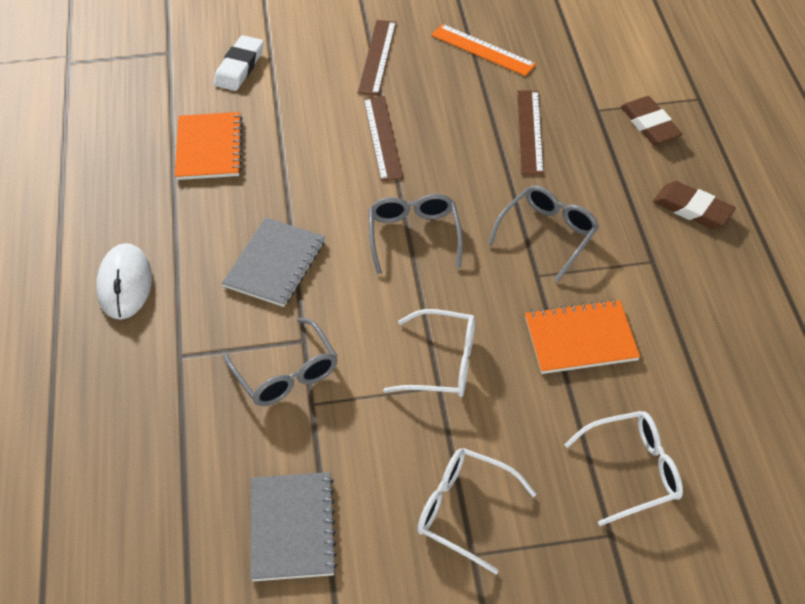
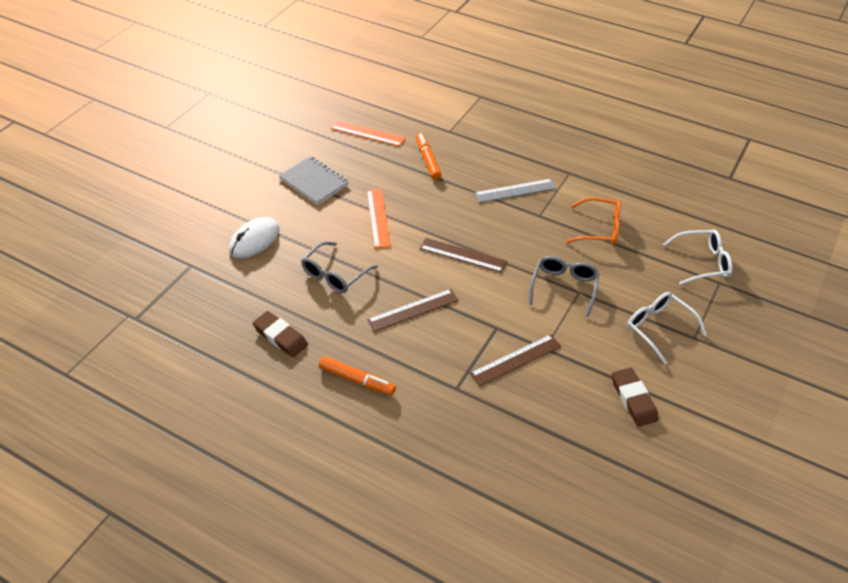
grey glasses: 3 -> 2
grey notebook: 2 -> 1
grey ruler: 0 -> 1
orange glasses: 0 -> 1
orange marker: 0 -> 2
orange notebook: 2 -> 0
orange ruler: 1 -> 2
white eraser: 1 -> 0
white glasses: 3 -> 2

